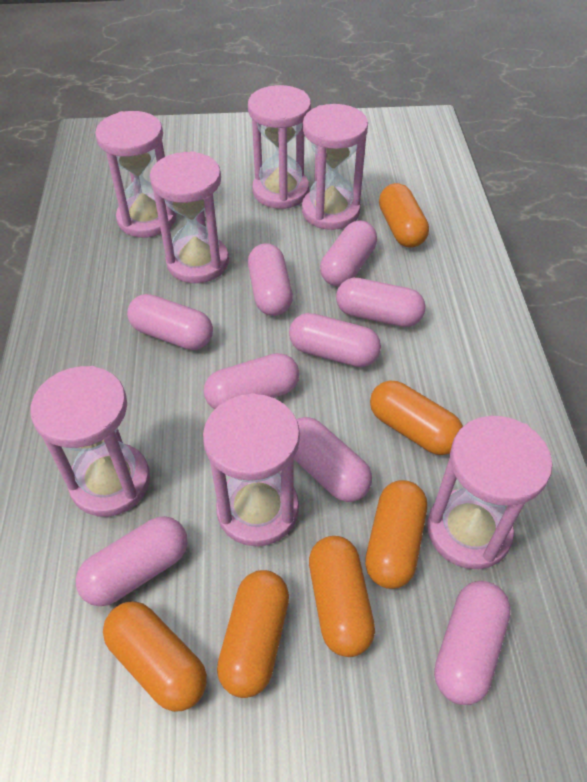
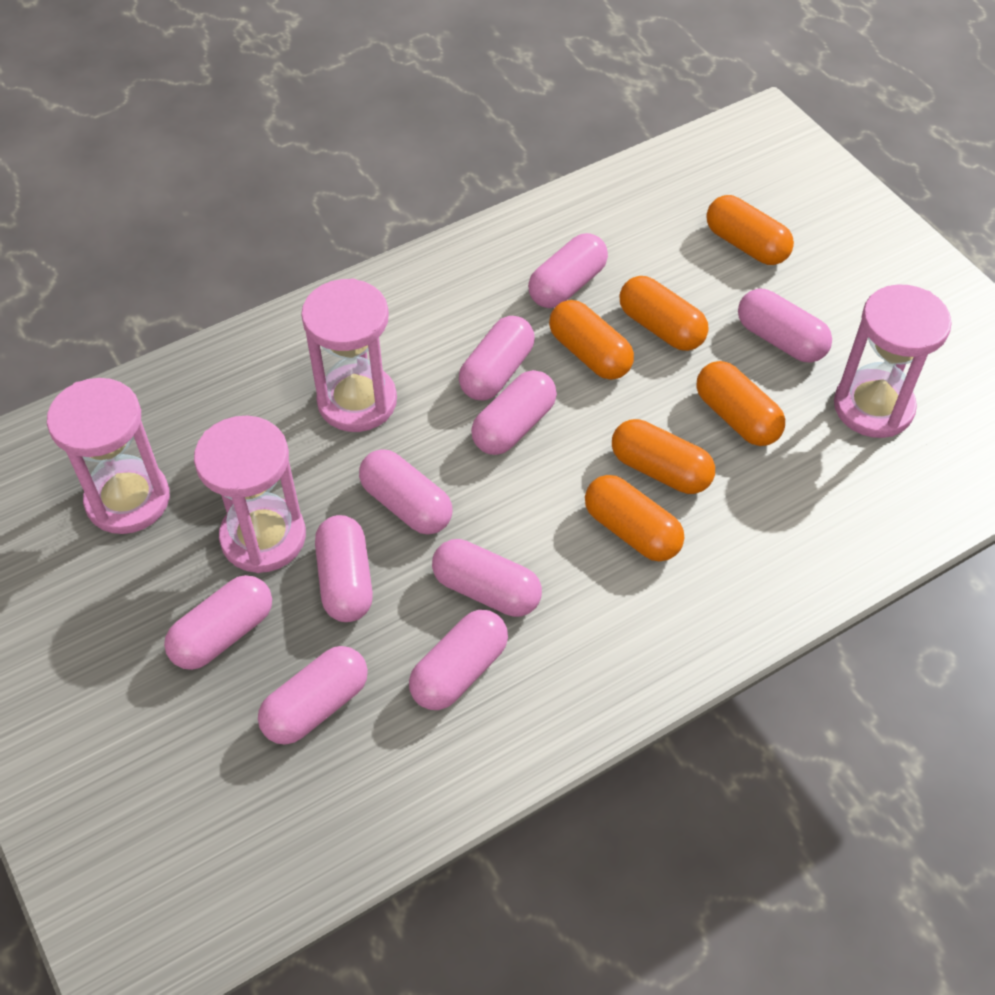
pink capsule: 9 -> 10
pink hourglass: 7 -> 4

